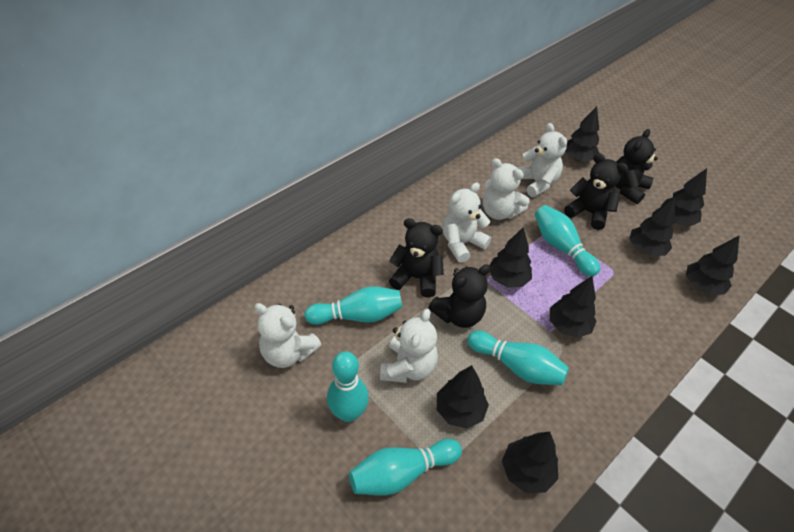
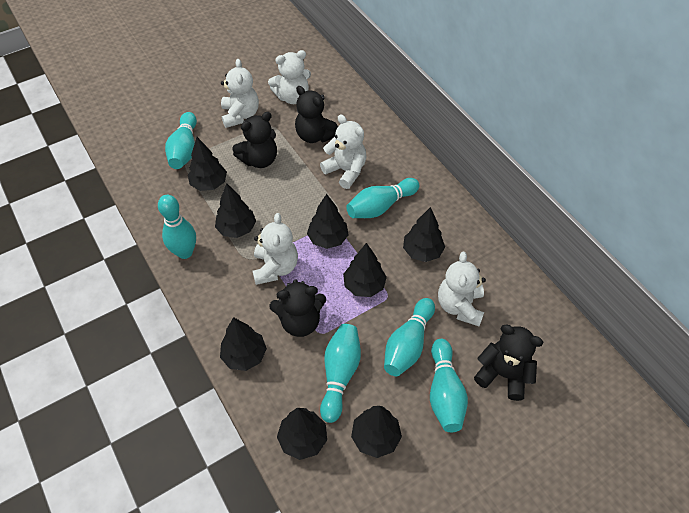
turquoise bowling pin: 5 -> 6

